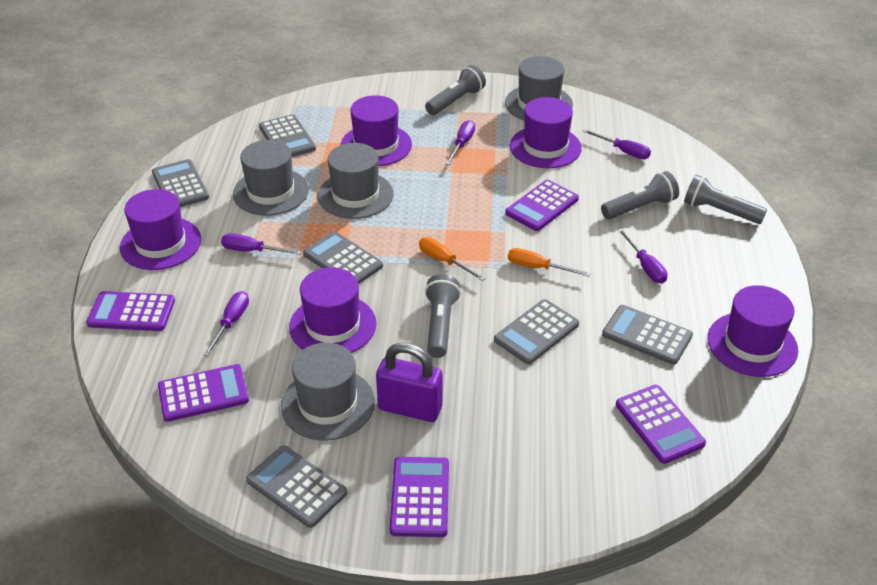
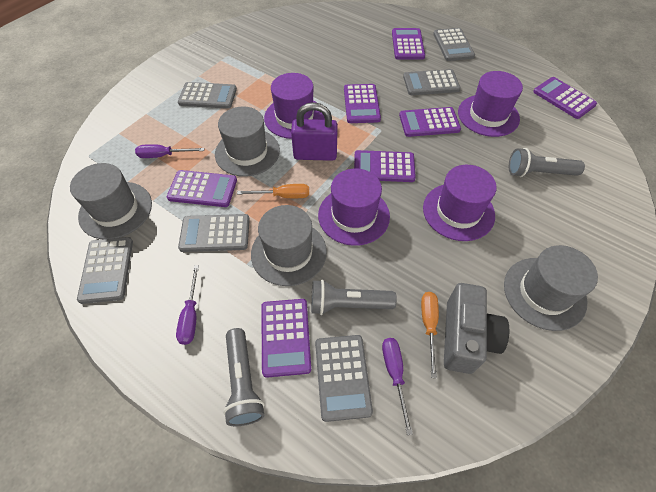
grey camera: 0 -> 1
grey flashlight: 4 -> 3
purple calculator: 5 -> 7
purple hat: 5 -> 4
purple screwdriver: 5 -> 3

